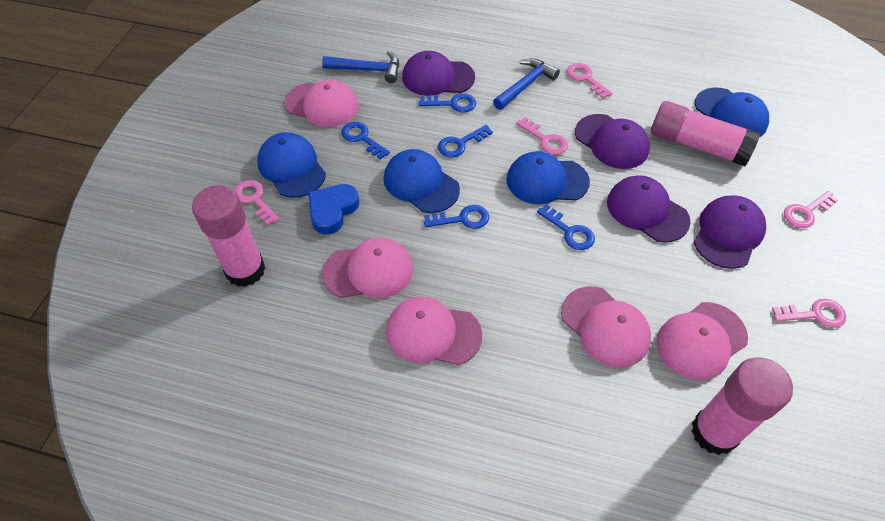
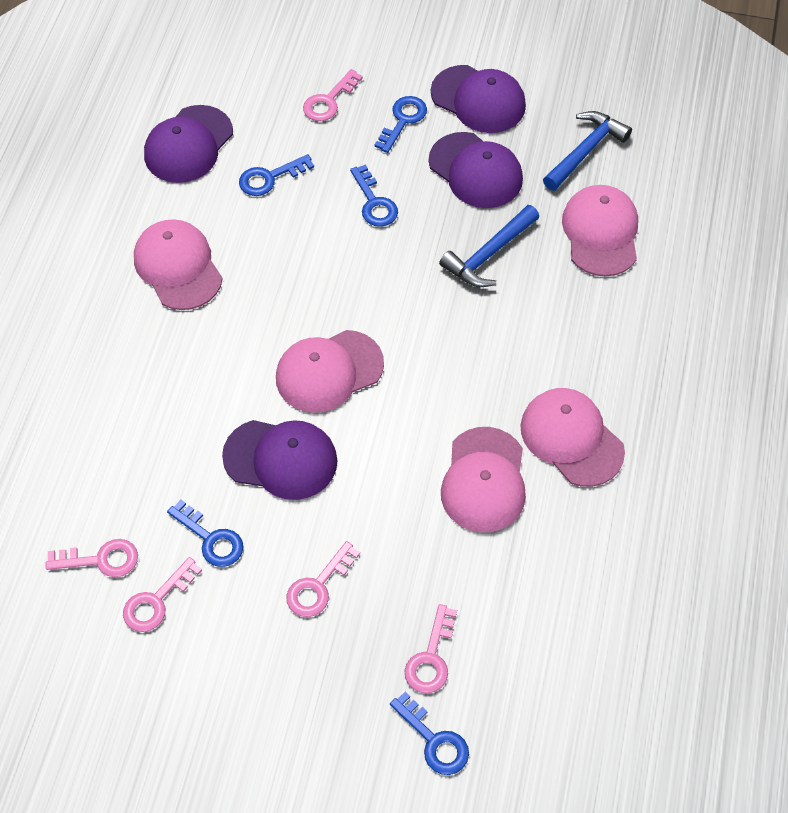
blue cap: 4 -> 0
blue heart: 1 -> 0
pink glue stick: 3 -> 0

